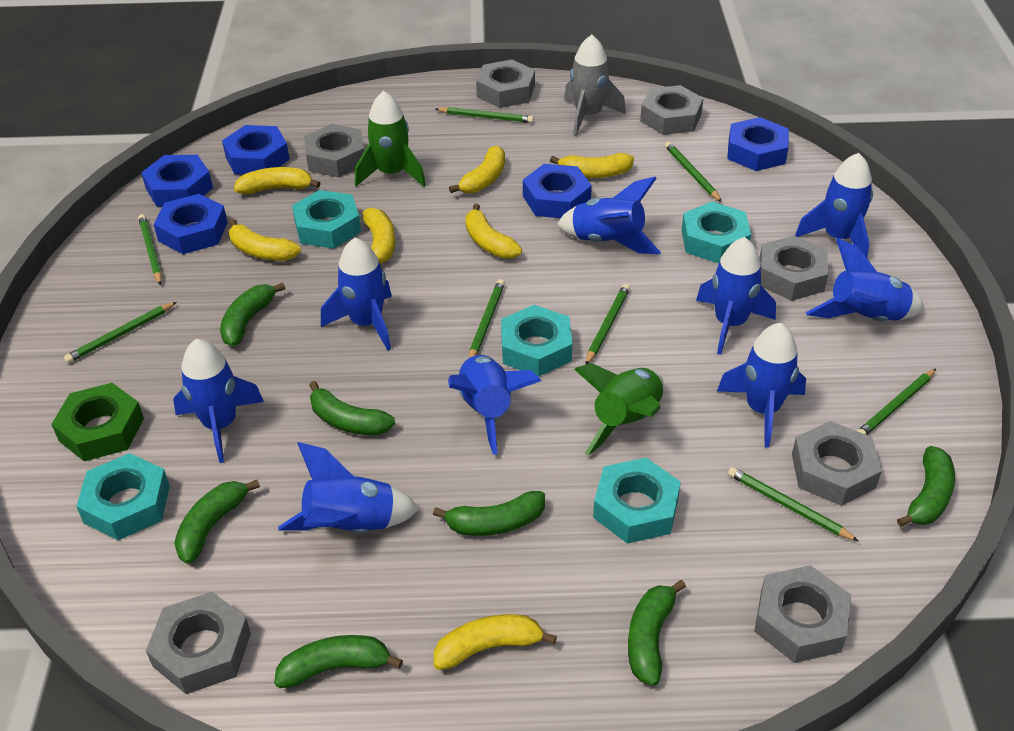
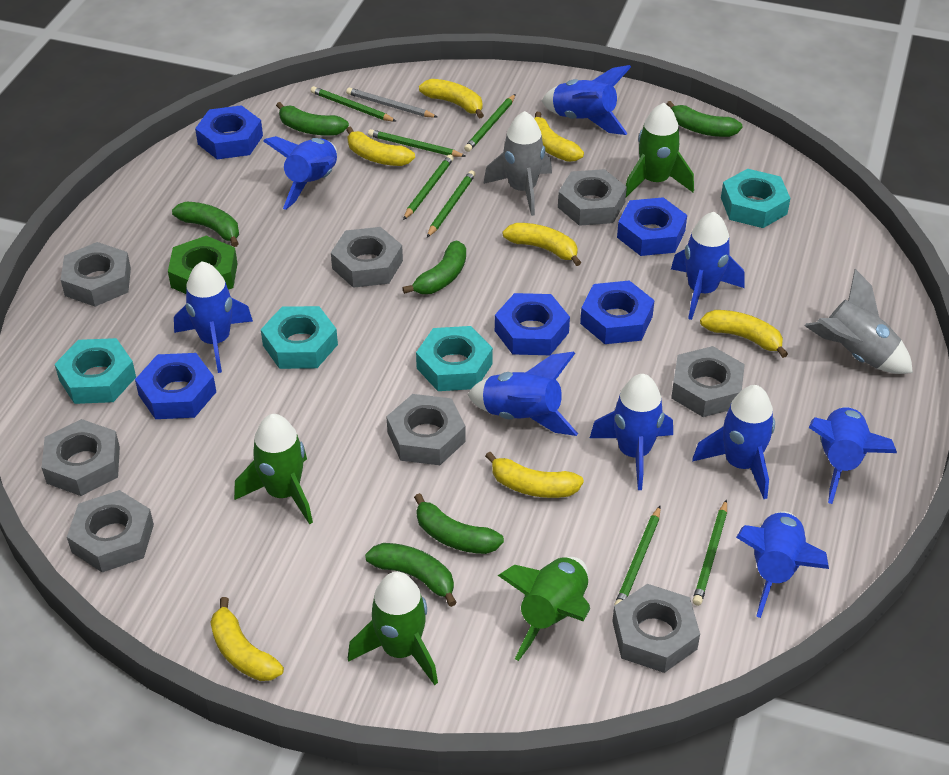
green banana: 7 -> 6
green pencil: 8 -> 7
green rocket: 2 -> 4
grey nut: 7 -> 8
grey pencil: 0 -> 1
grey rocket: 1 -> 2
turquoise nut: 5 -> 4

